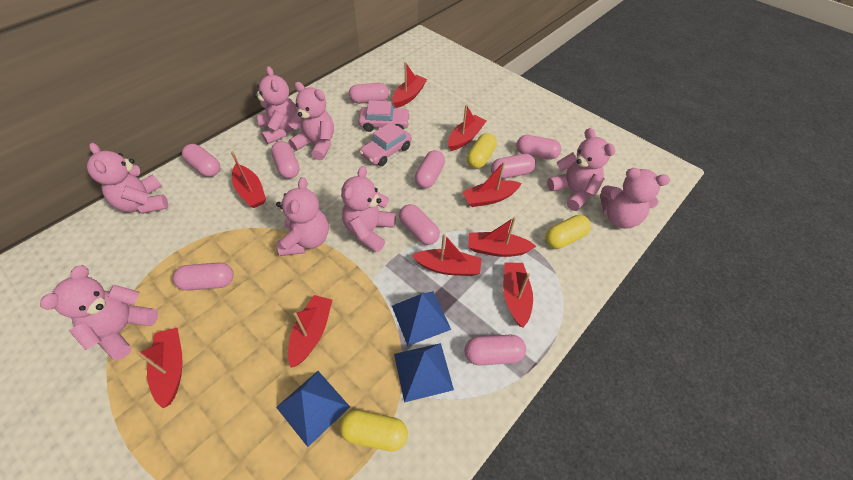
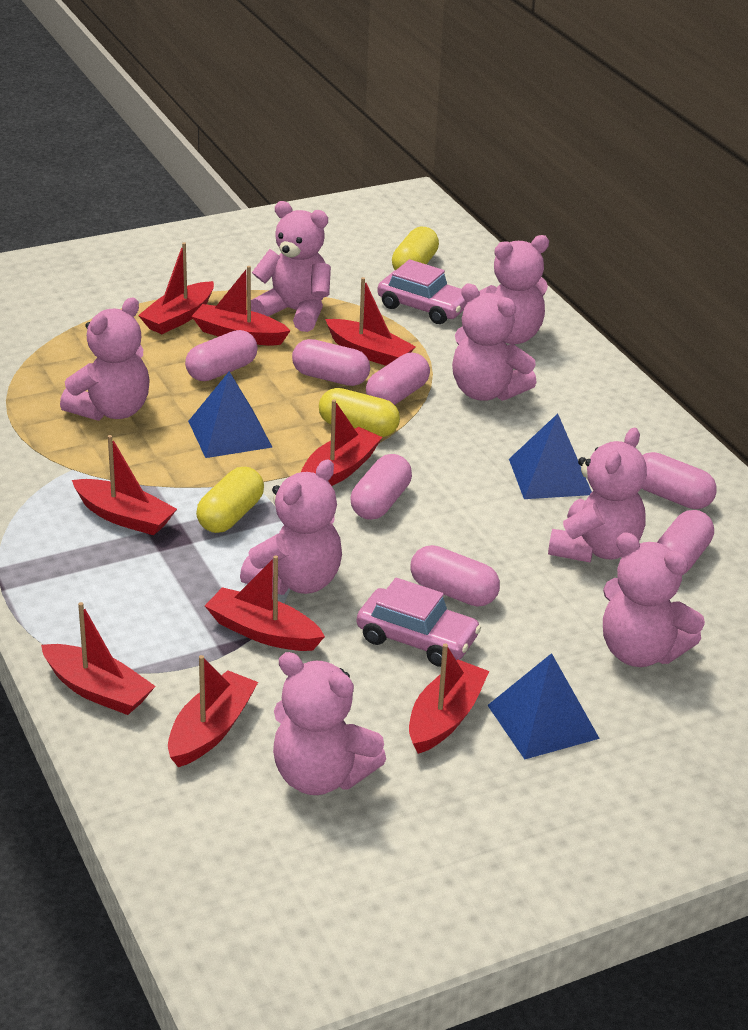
pink capsule: 9 -> 7

